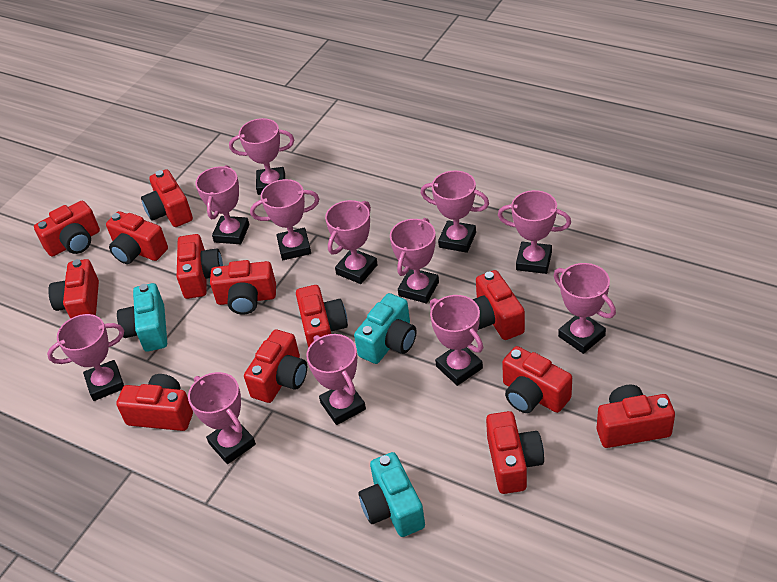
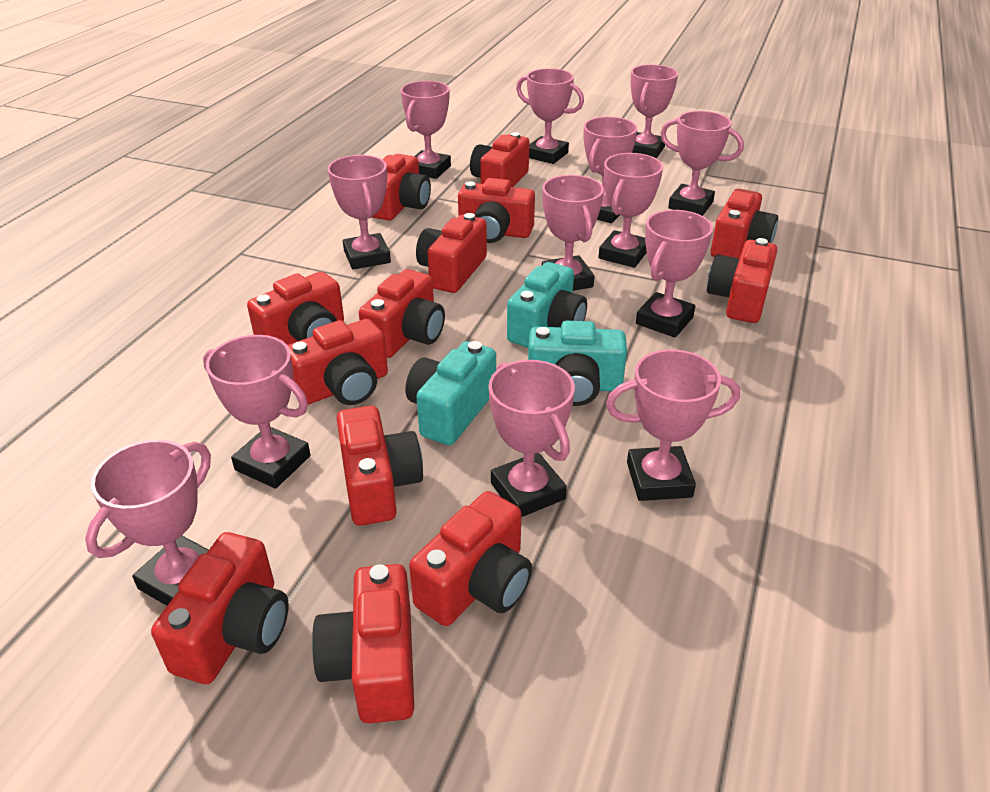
pink trophy: 12 -> 13

